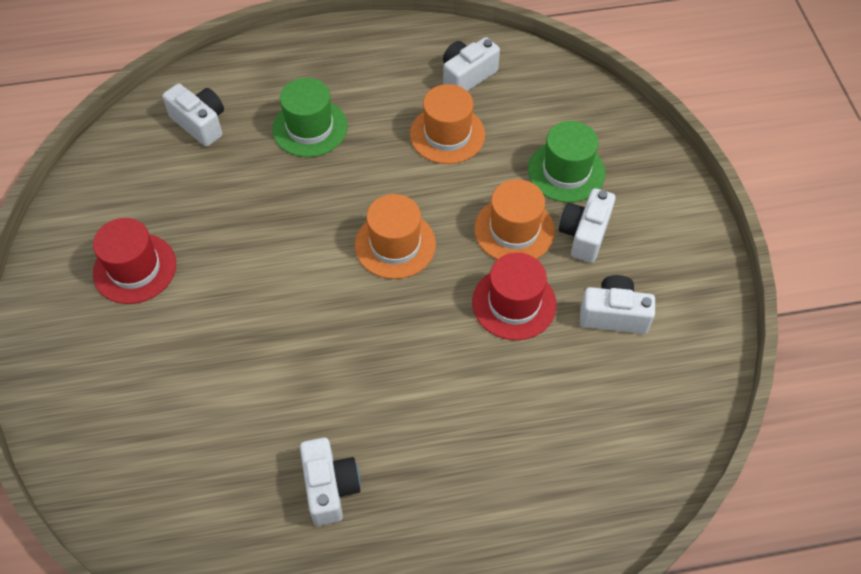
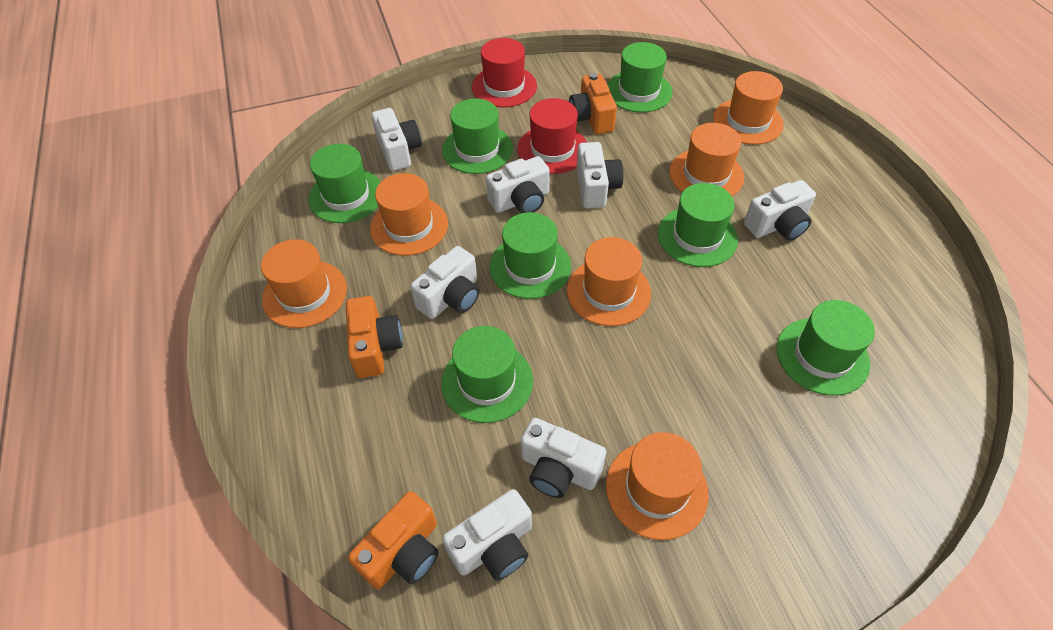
green hat: 2 -> 7
orange camera: 0 -> 3
orange hat: 3 -> 6
white camera: 5 -> 7

